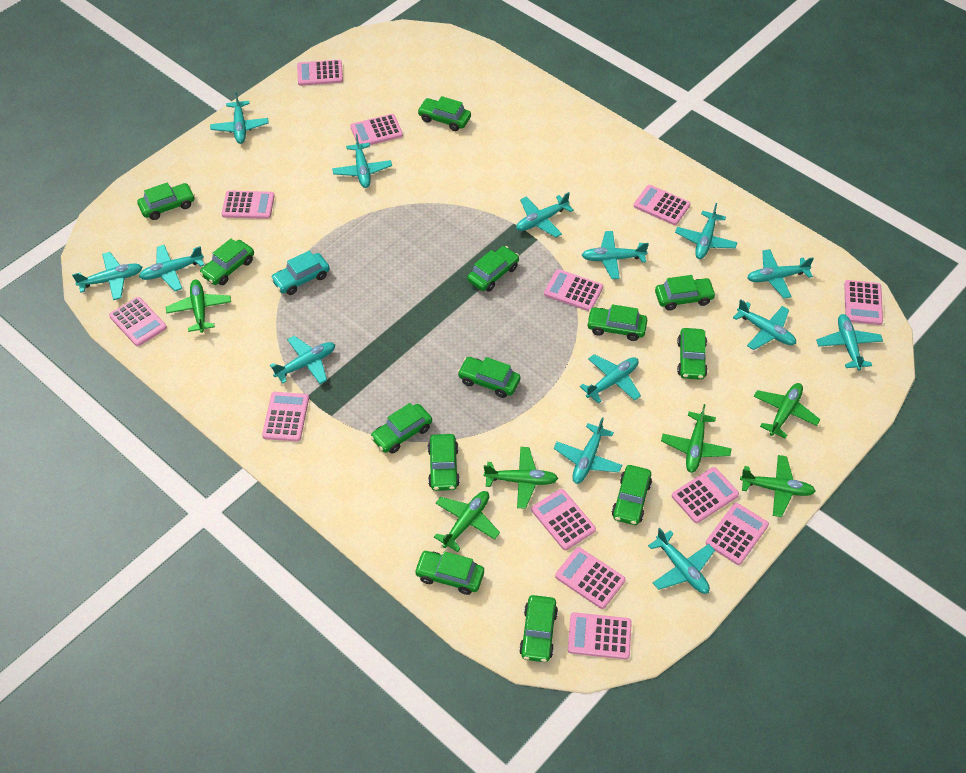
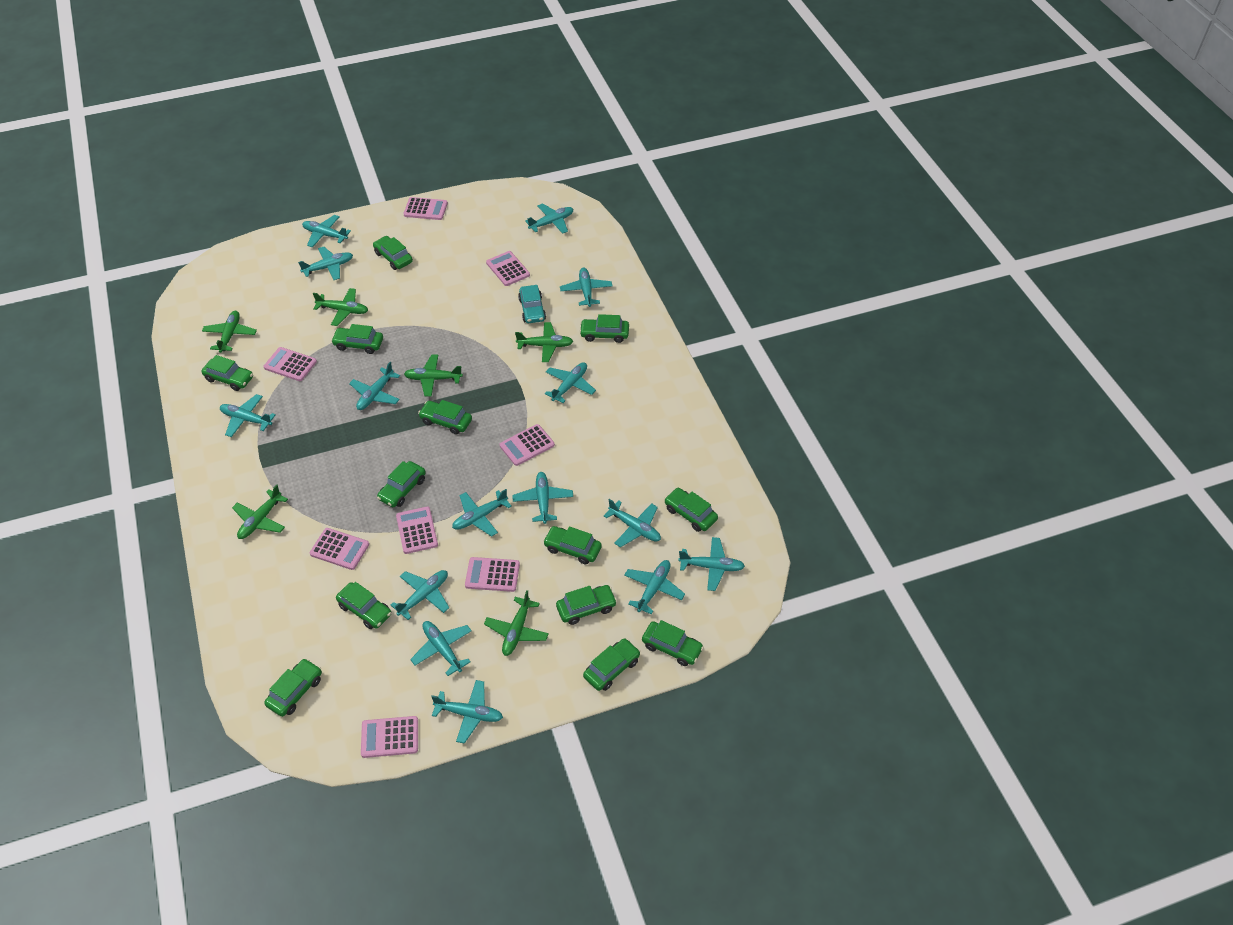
pink calculator: 13 -> 8
turquoise plane: 14 -> 15

